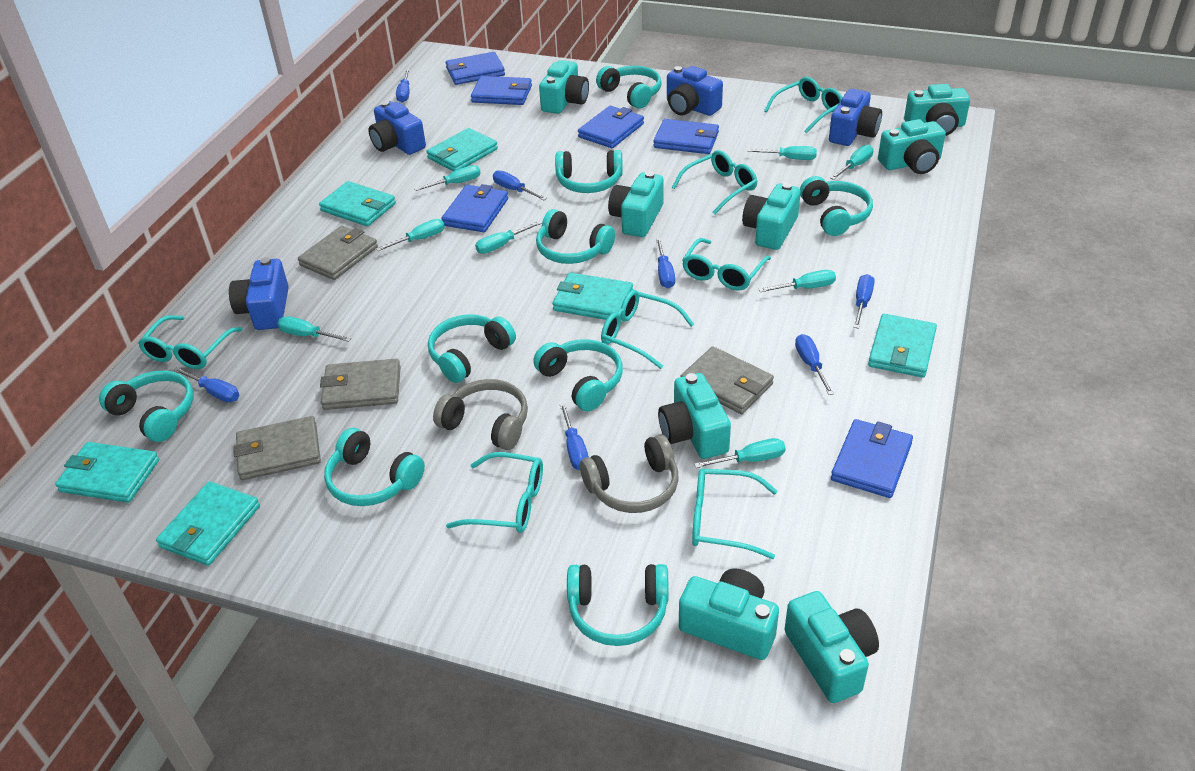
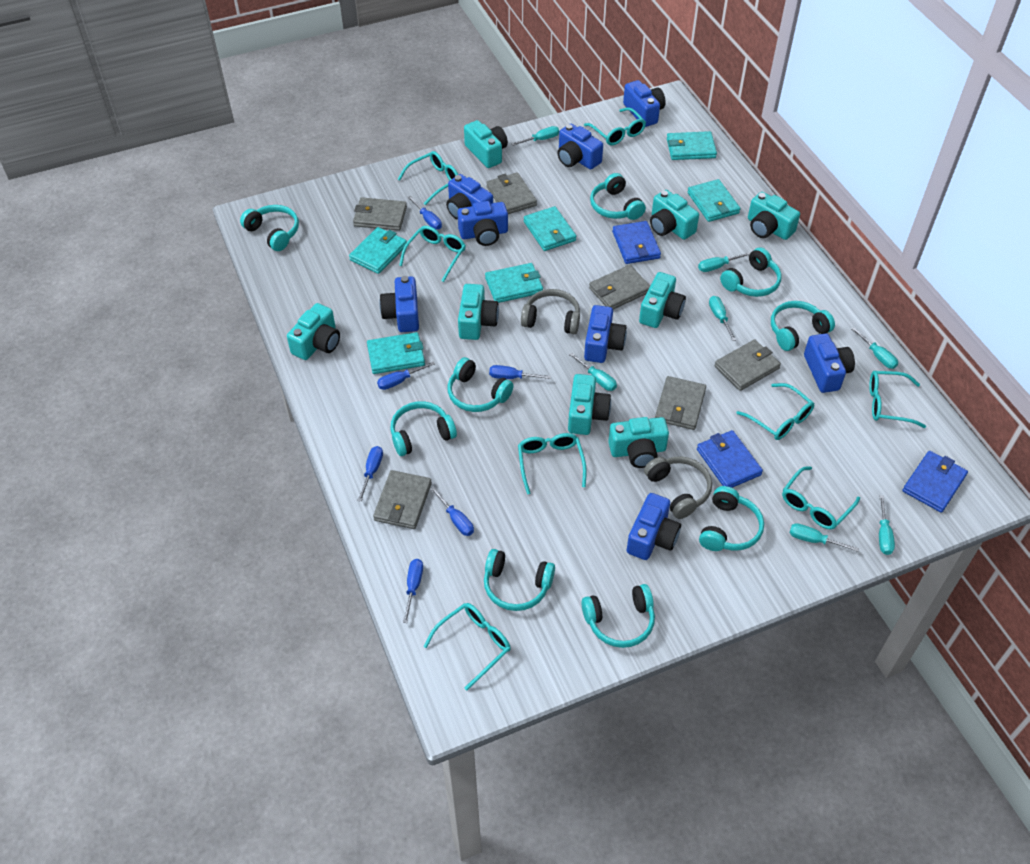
blue camera: 4 -> 8
blue screwdriver: 7 -> 6
blue wallet: 6 -> 3
grey wallet: 4 -> 6
turquoise glasses: 7 -> 8
turquoise screwdriver: 8 -> 7

